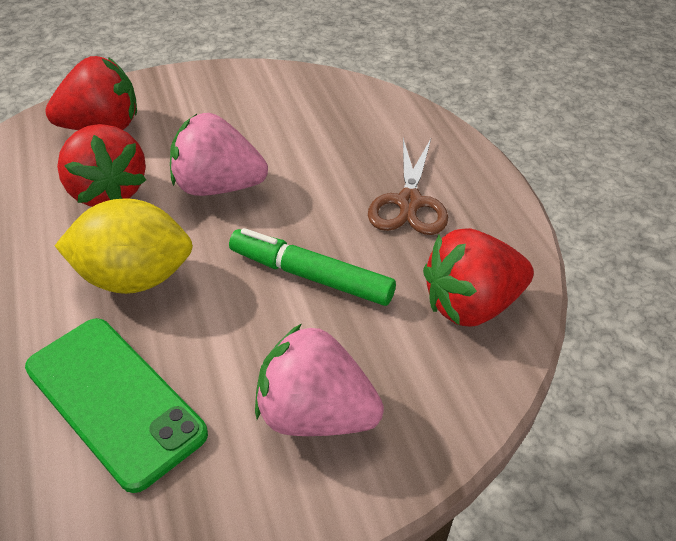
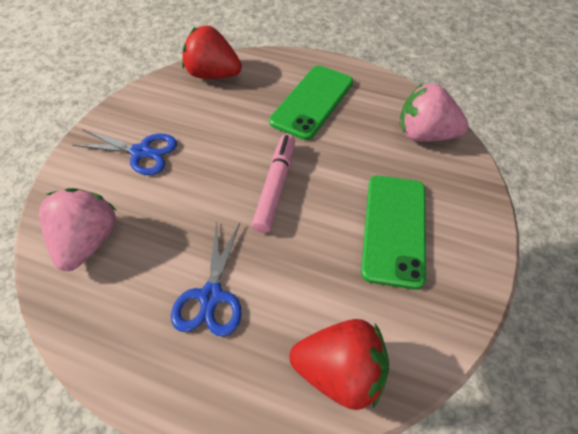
blue scissors: 0 -> 2
brown scissors: 1 -> 0
green marker: 1 -> 0
green phone: 1 -> 2
pink marker: 0 -> 1
red strawberry: 3 -> 2
yellow lemon: 1 -> 0

